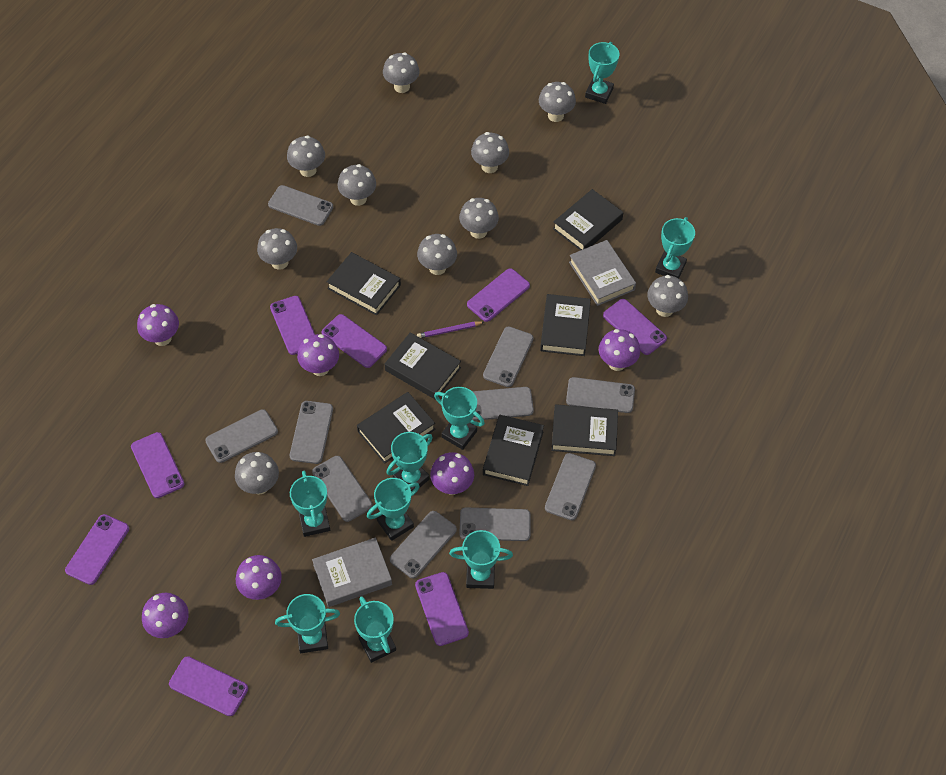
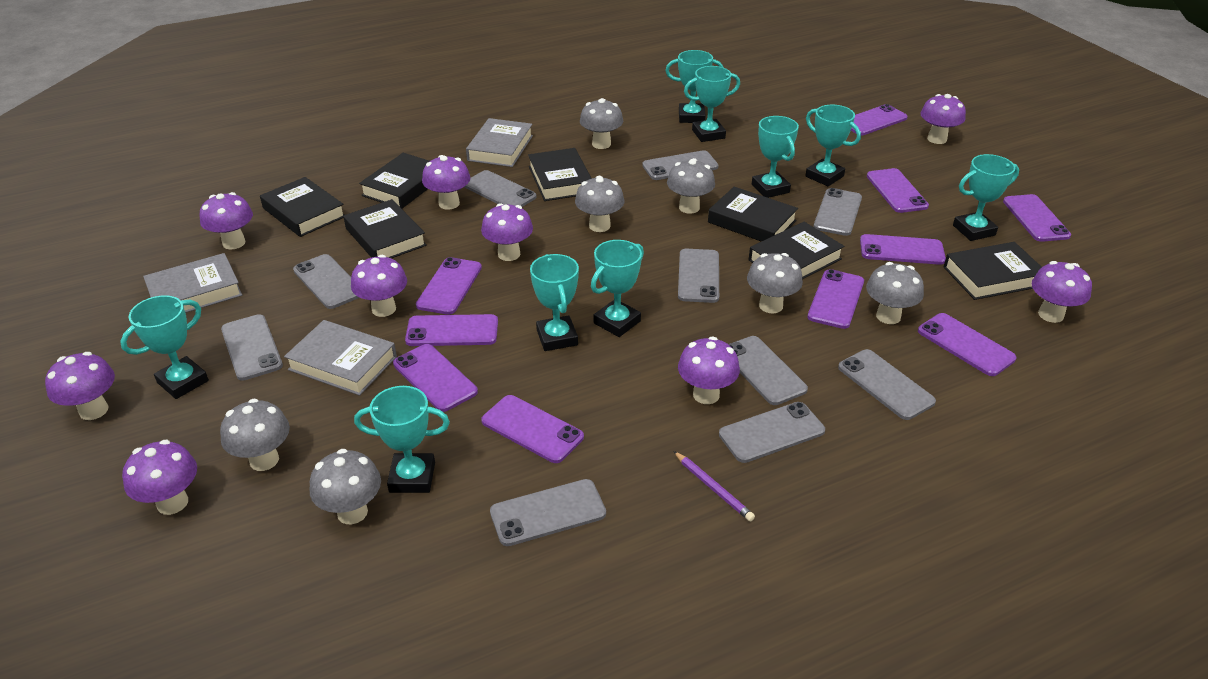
grey book: 2 -> 3
grey mushroom: 10 -> 7
purple mushroom: 6 -> 9
purple phone: 8 -> 10

